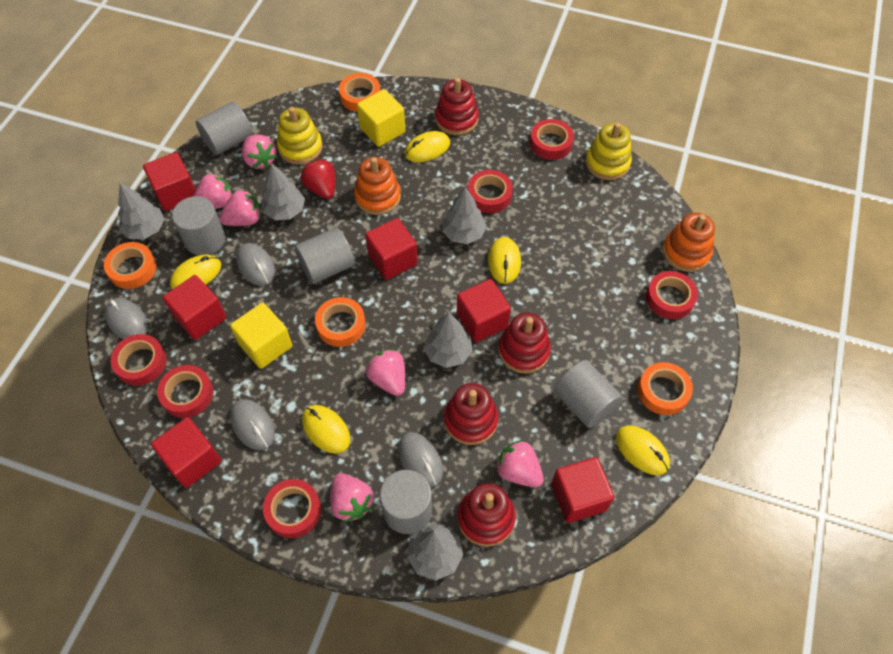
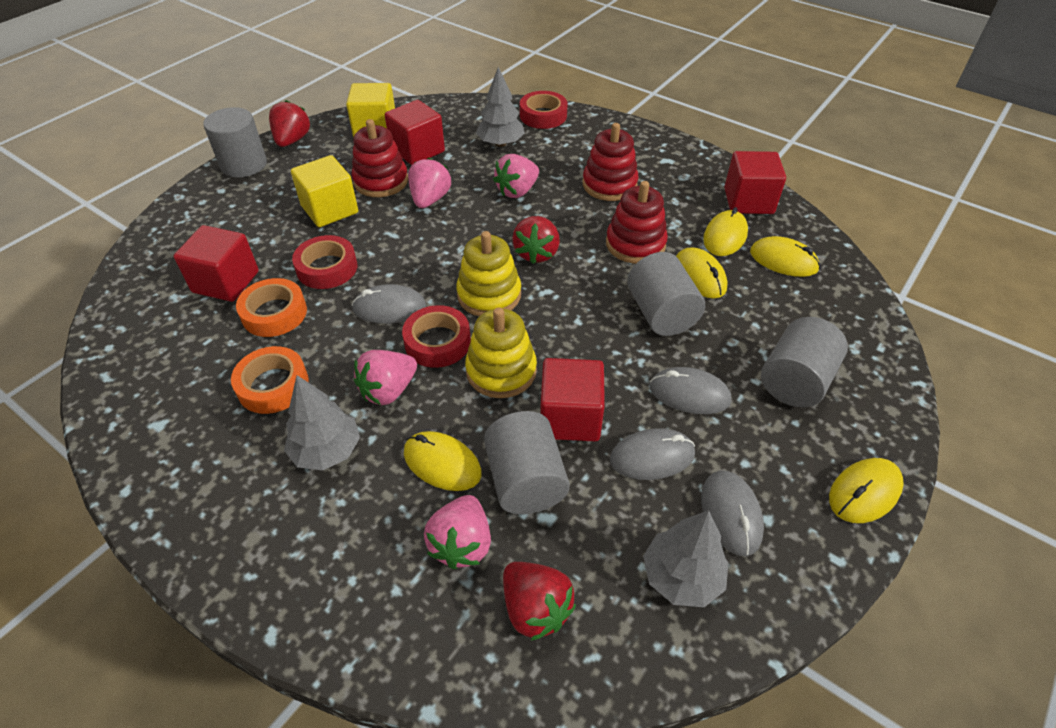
grey cylinder: 5 -> 4
grey tree: 5 -> 3
orange stacking toy: 2 -> 0
orange tape: 4 -> 2
pink strawberry: 6 -> 4
red cube: 6 -> 4
red stacking toy: 4 -> 3
red strawberry: 1 -> 3
red tape: 6 -> 3

